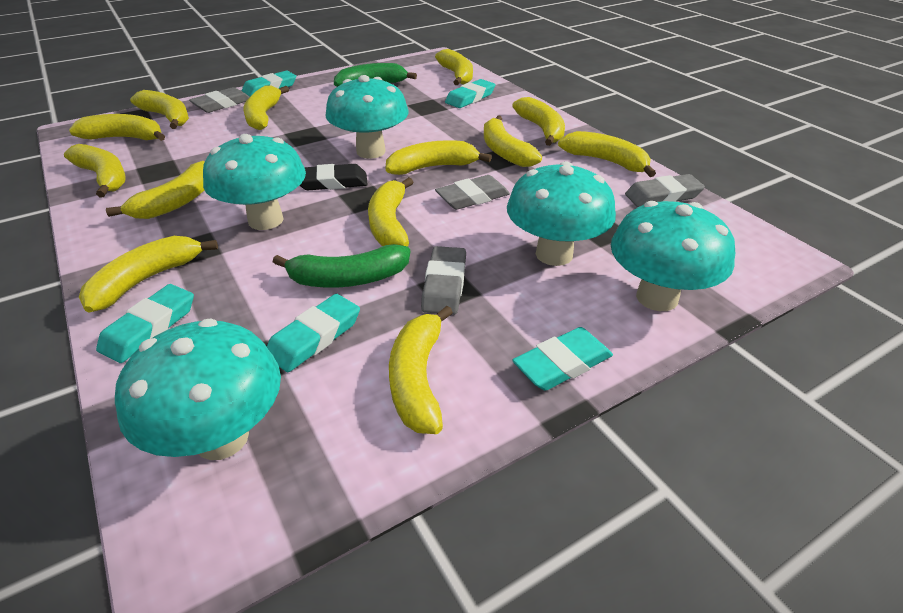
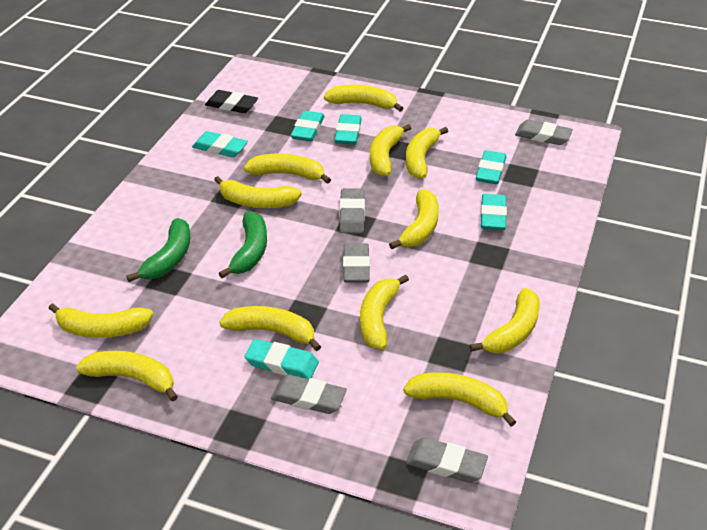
grey eraser: 4 -> 5
turquoise eraser: 5 -> 6
turquoise mushroom: 5 -> 0
yellow banana: 13 -> 12

